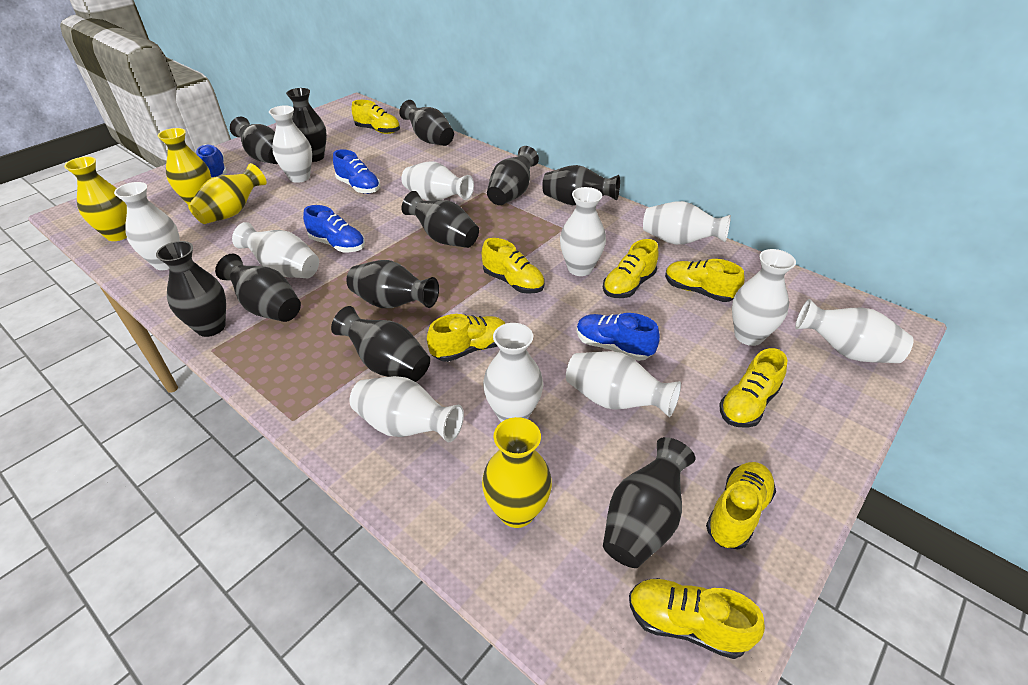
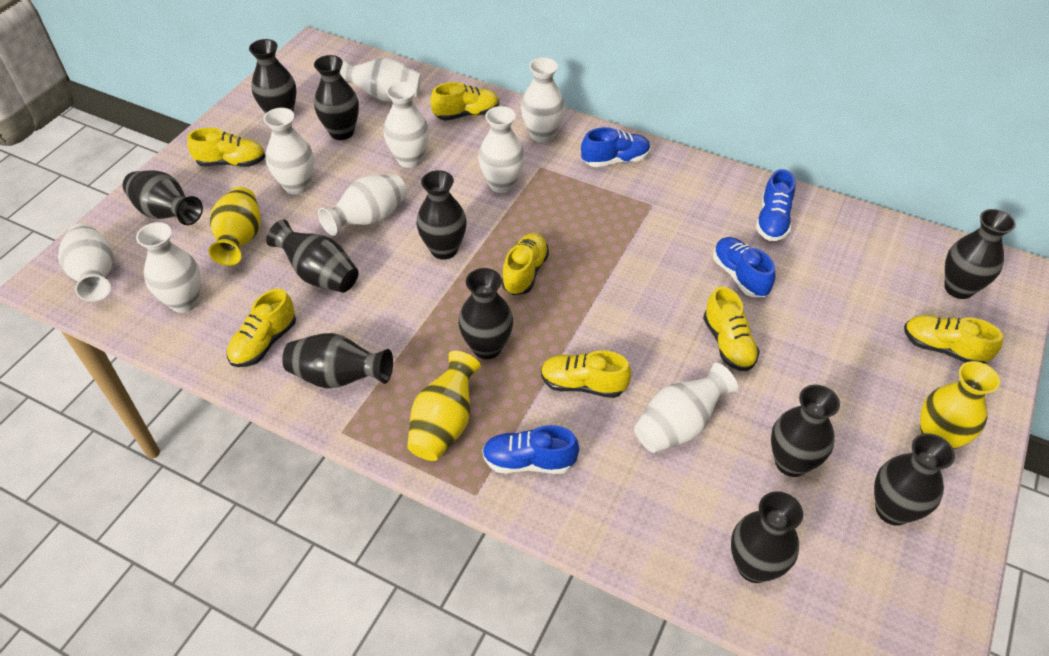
white vase: 11 -> 9
yellow shoe: 8 -> 7
yellow vase: 4 -> 3

